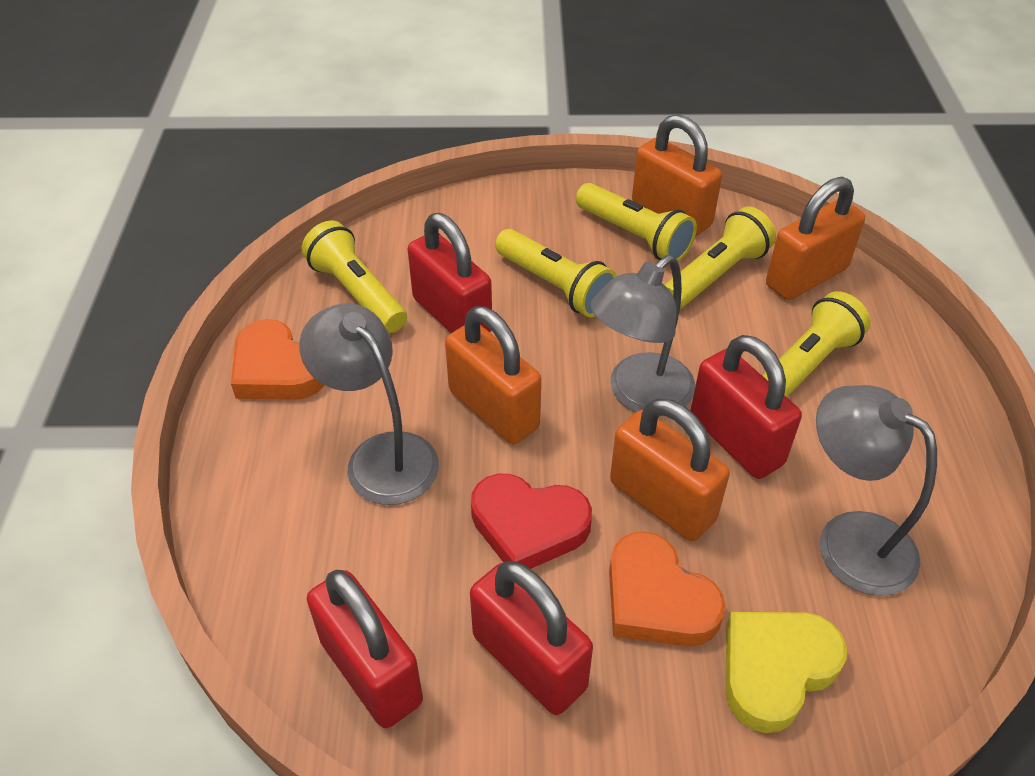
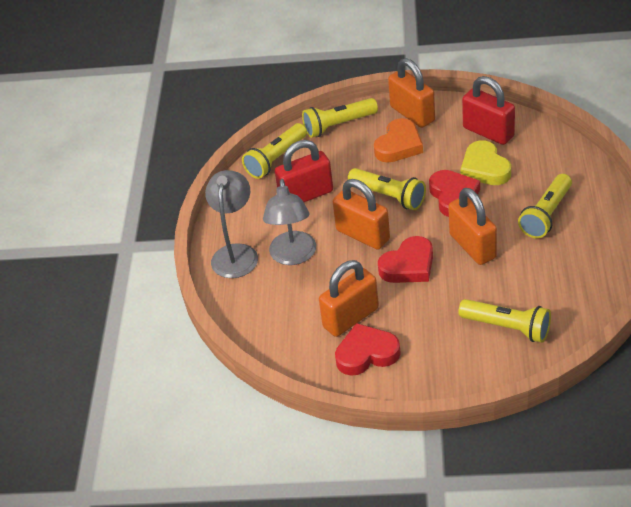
grey lamp: 3 -> 2
orange heart: 2 -> 1
red heart: 1 -> 3
red padlock: 4 -> 2

